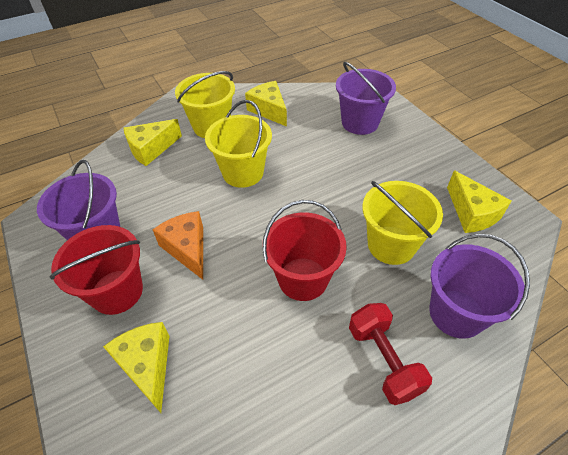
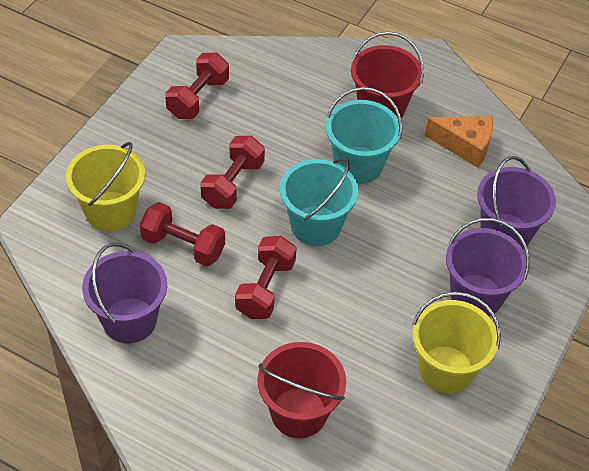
red dumbbell: 1 -> 4
turquoise bucket: 0 -> 2
yellow bucket: 3 -> 2
yellow cheese: 4 -> 0

